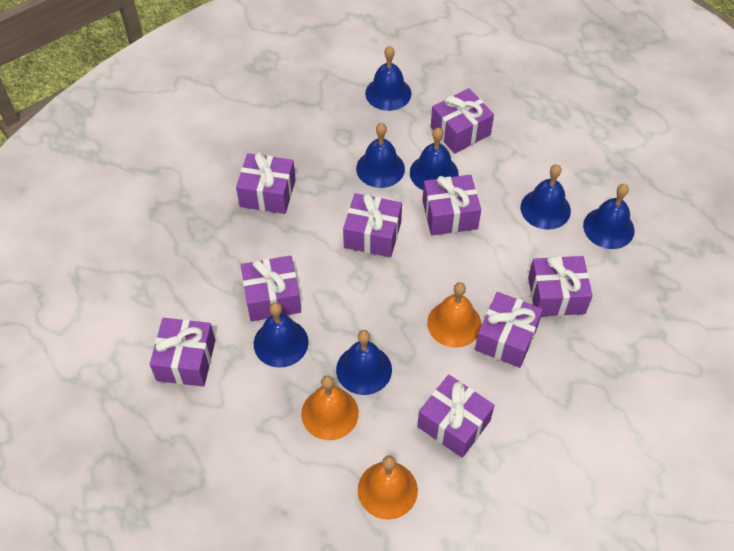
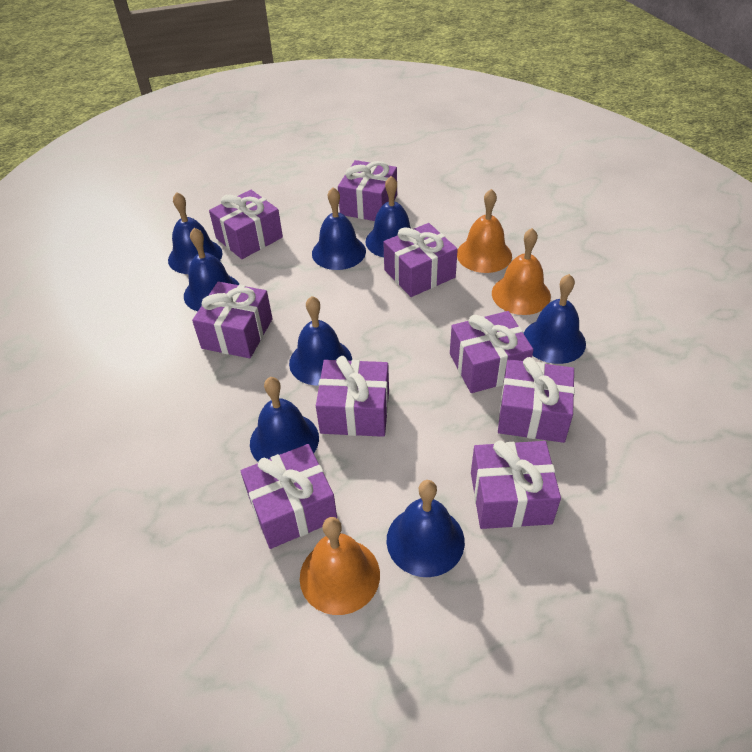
blue bell: 7 -> 8

